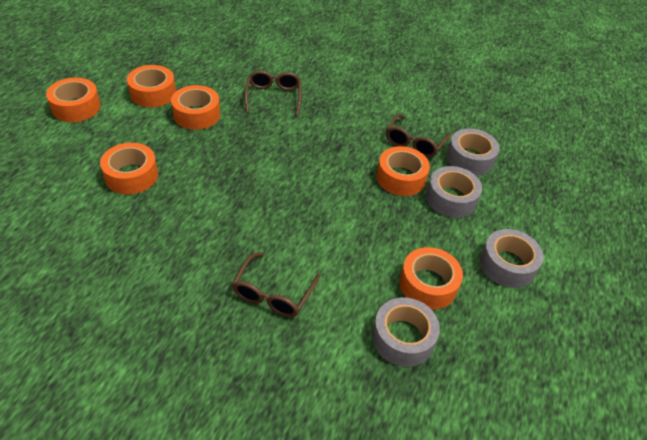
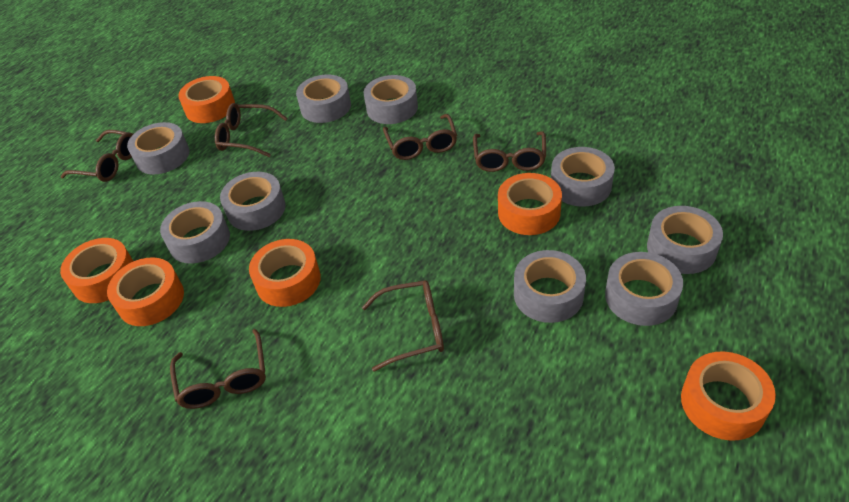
brown glasses: 3 -> 6
grey tape: 4 -> 9

